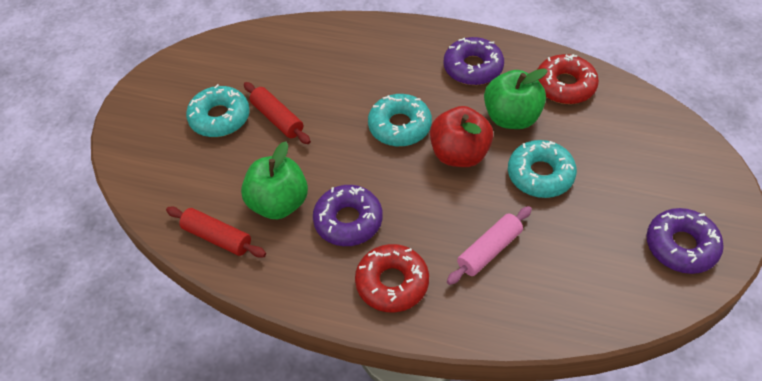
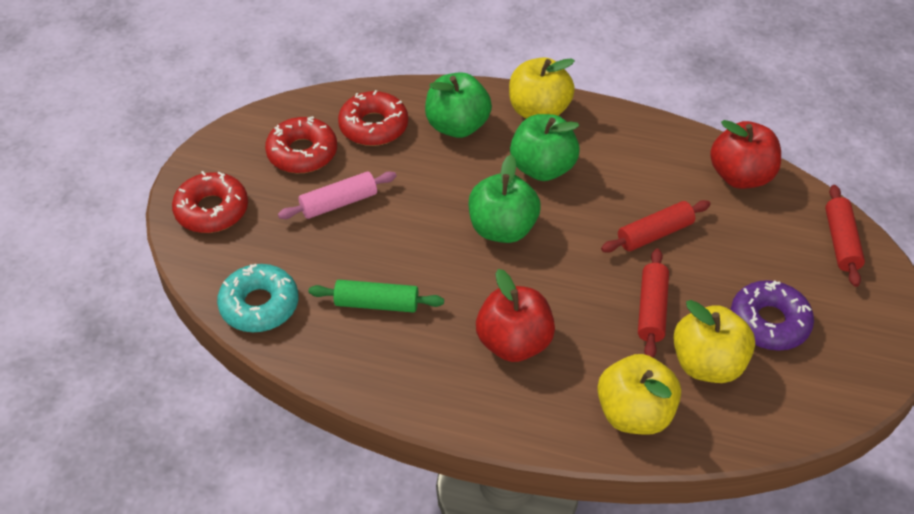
green apple: 2 -> 3
green rolling pin: 0 -> 1
purple donut: 3 -> 1
red apple: 1 -> 2
red donut: 2 -> 3
red rolling pin: 2 -> 3
turquoise donut: 3 -> 1
yellow apple: 0 -> 3

